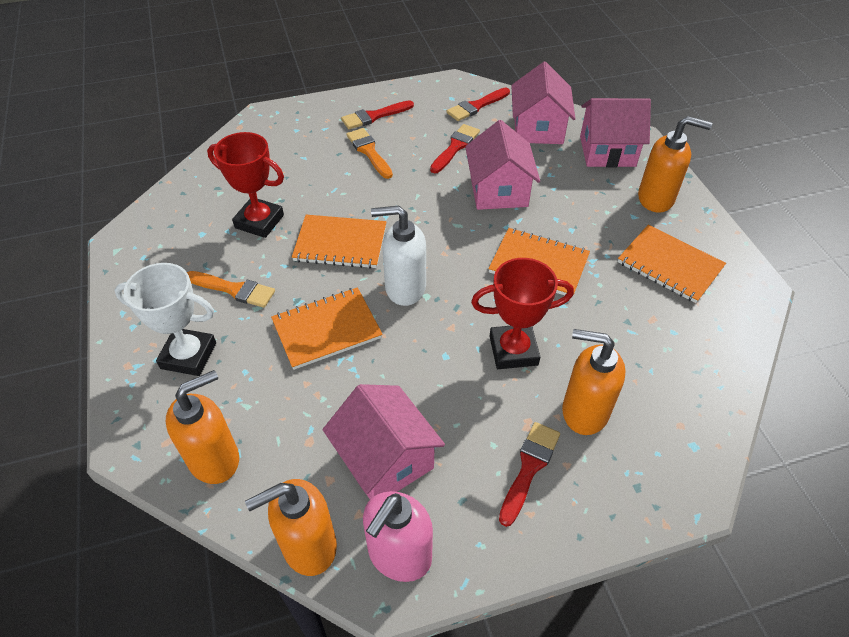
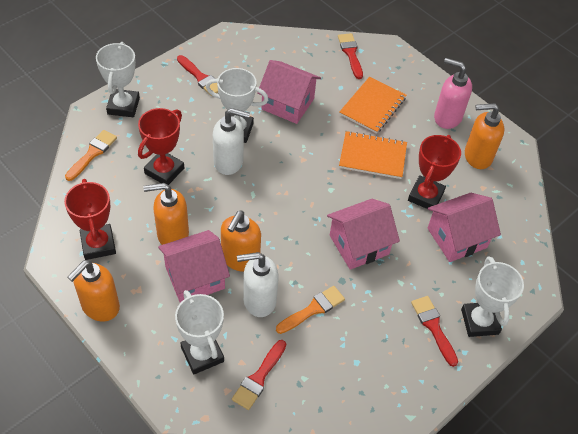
orange notebook: 4 -> 2
red trophy: 2 -> 3
white soap dispenser: 1 -> 2
white trophy: 1 -> 4

